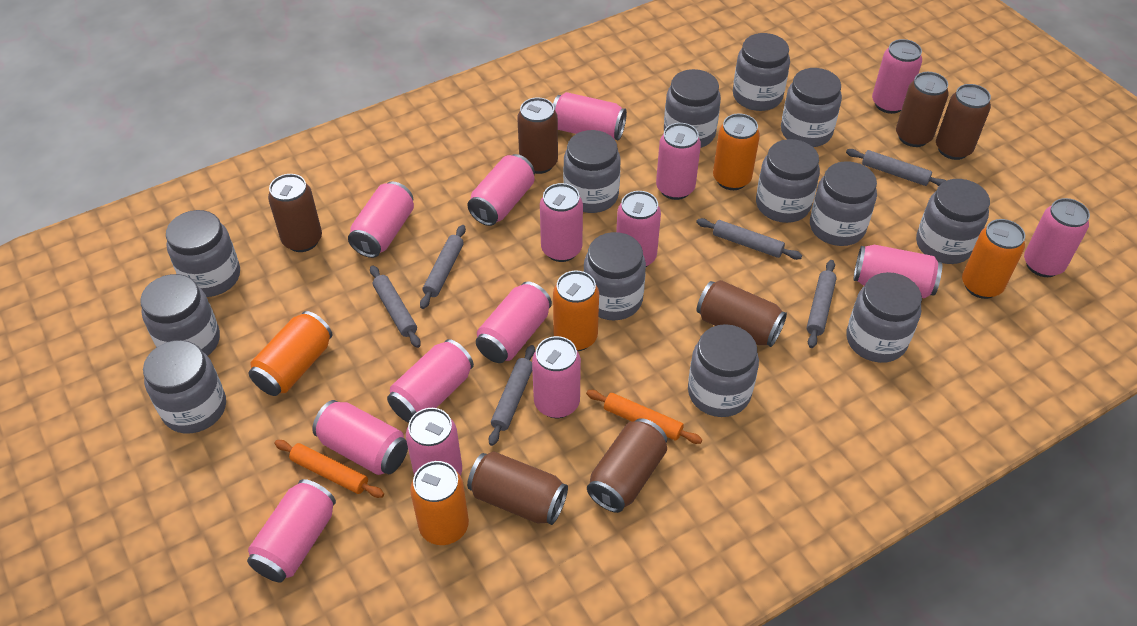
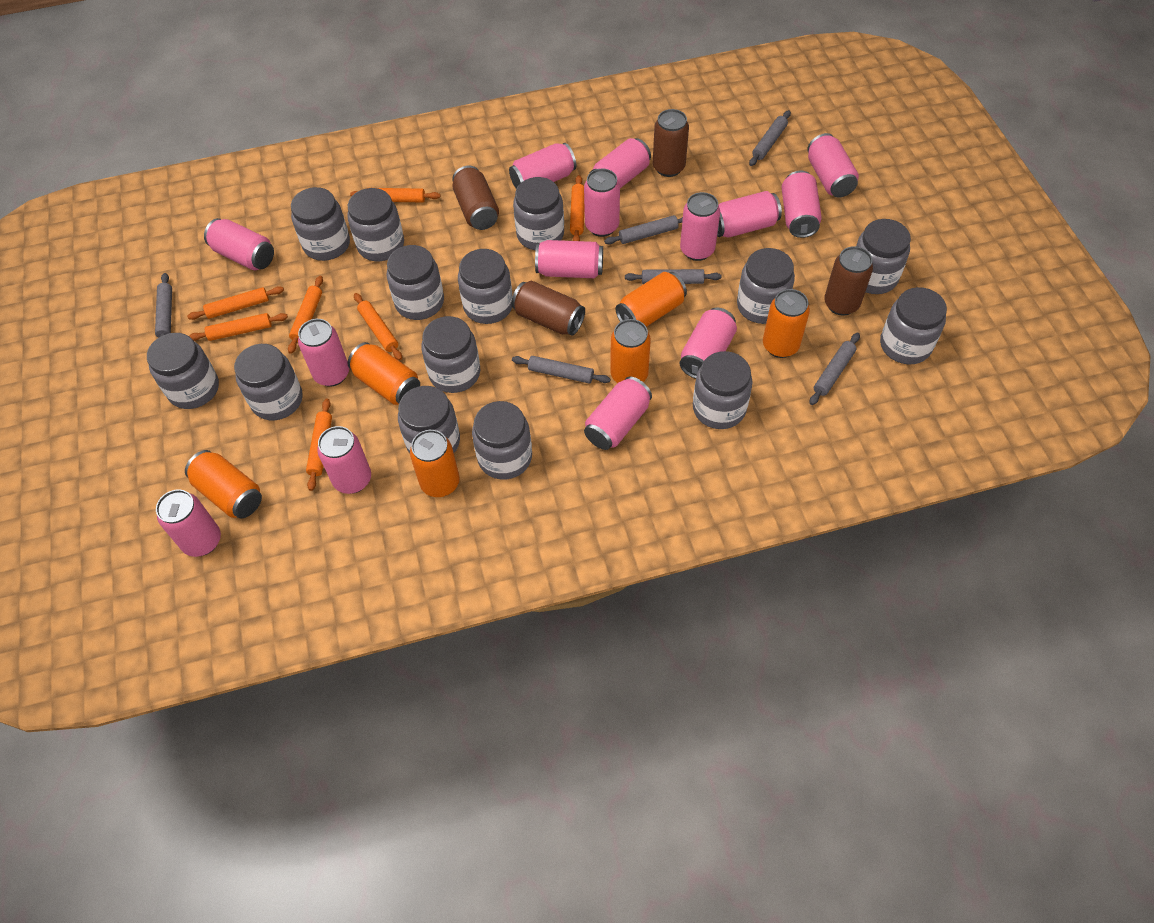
brown can: 7 -> 4
grey jar: 13 -> 14
orange can: 5 -> 6
orange rolling pin: 2 -> 7
pink can: 15 -> 14

